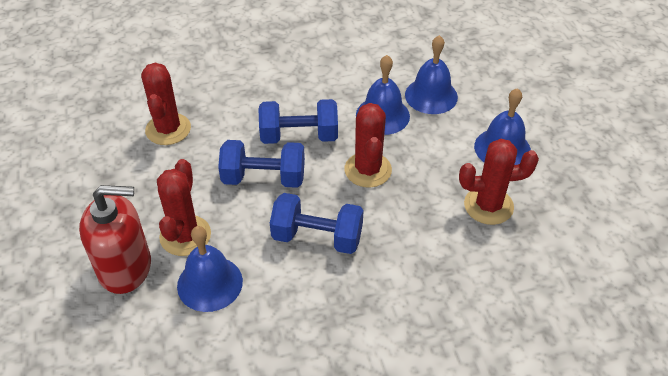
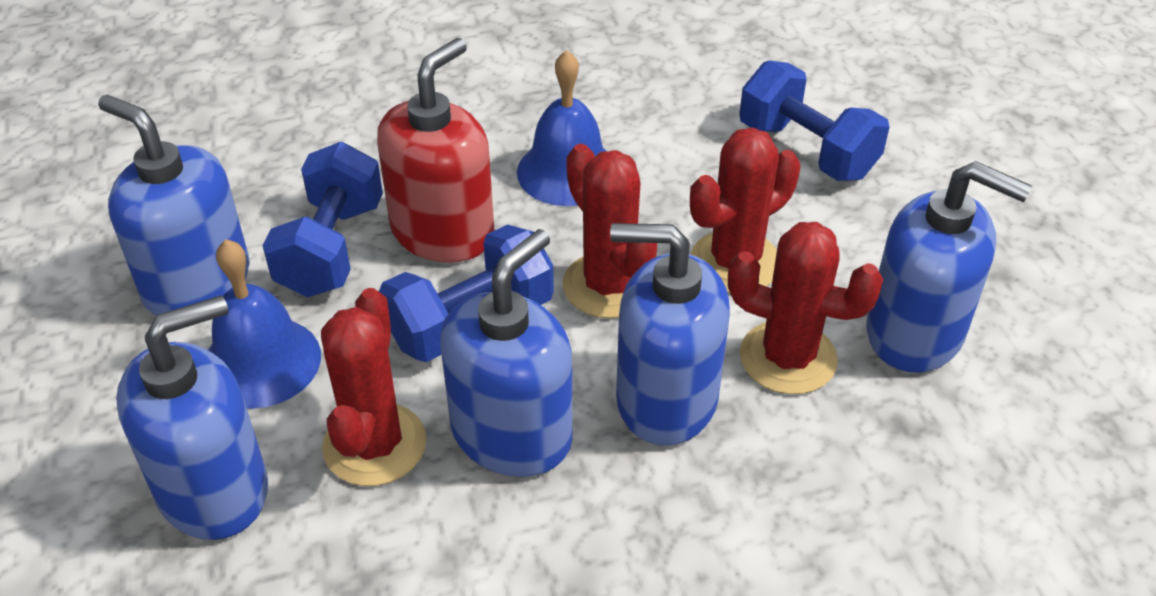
blue bell: 4 -> 2
blue soap dispenser: 0 -> 5

